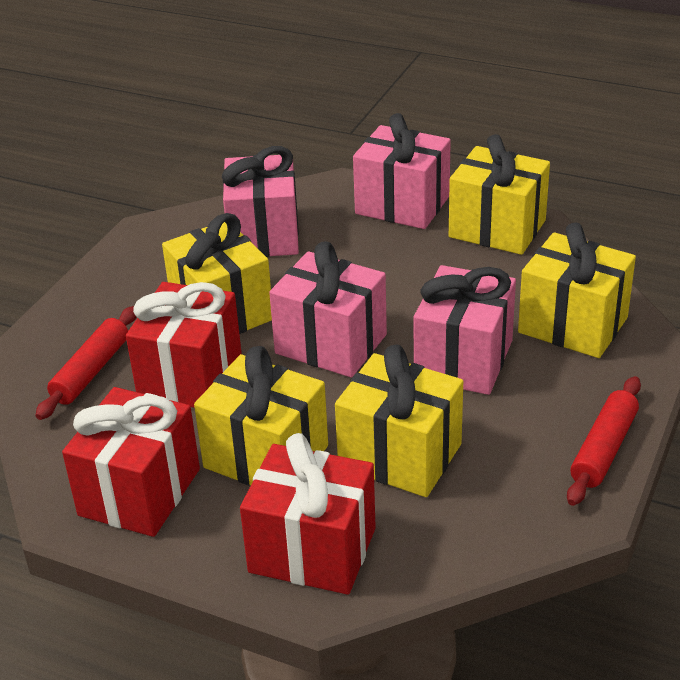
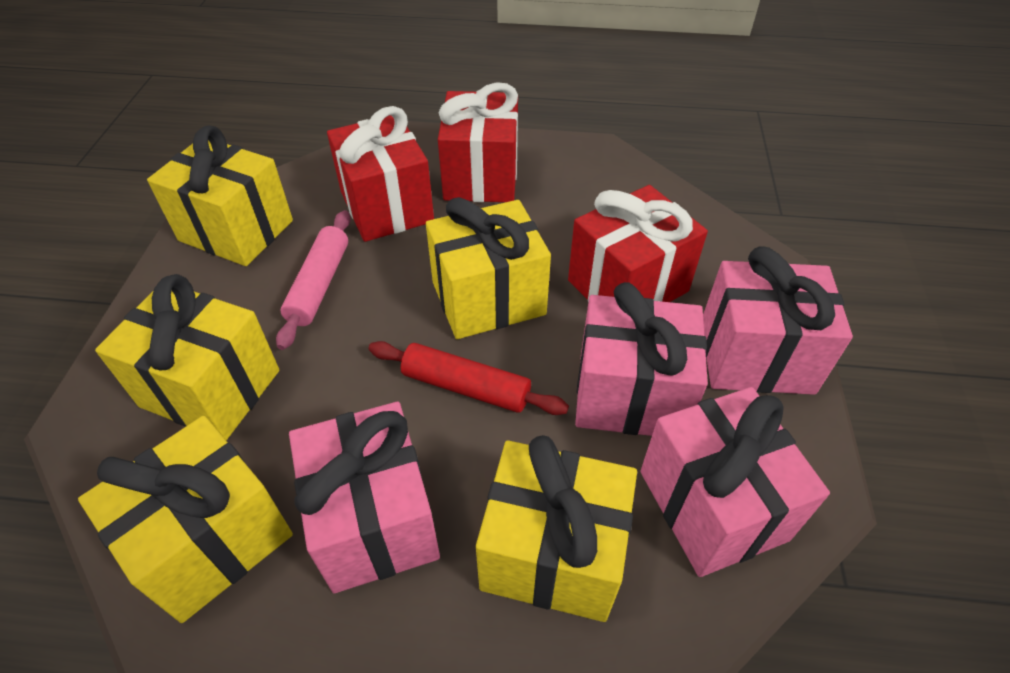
pink rolling pin: 0 -> 1
red rolling pin: 2 -> 1

